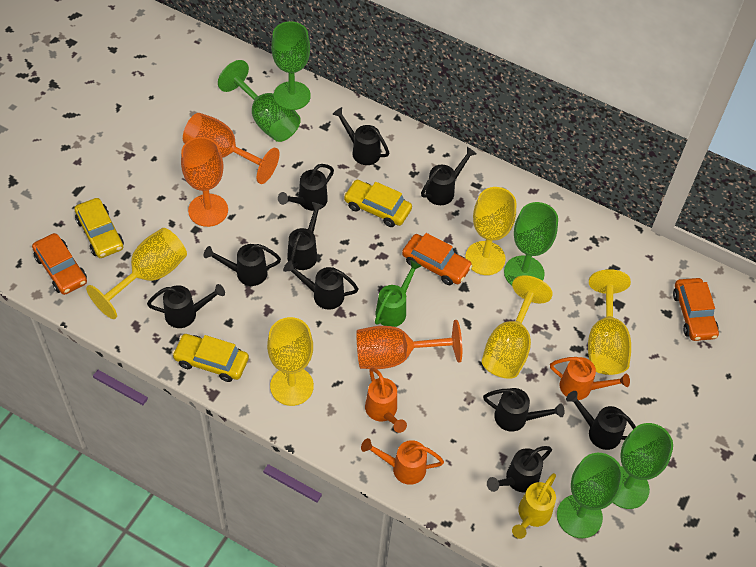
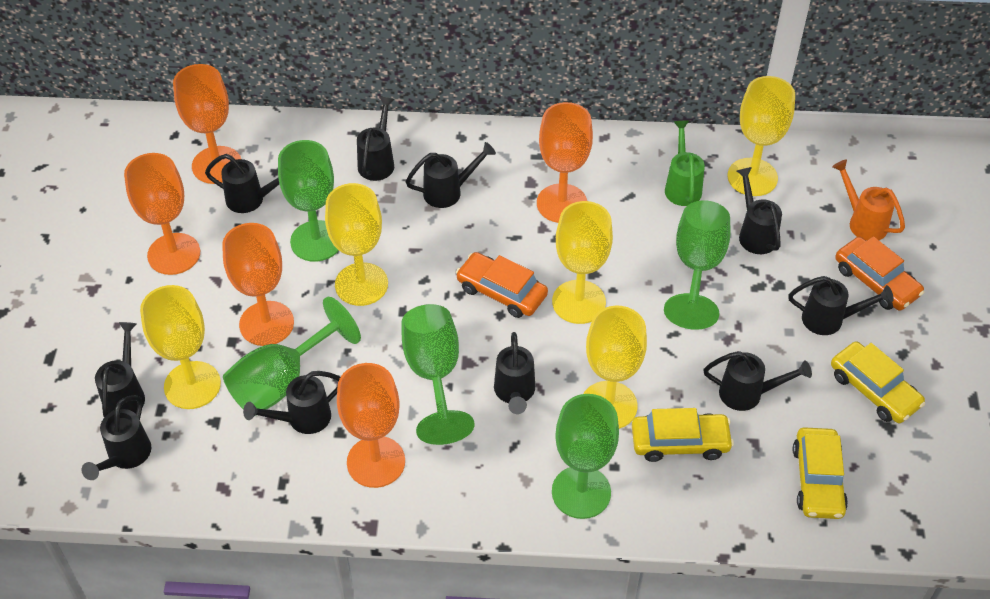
orange car: 3 -> 2
orange goblet: 3 -> 5
orange watering can: 3 -> 1
yellow watering can: 1 -> 0

